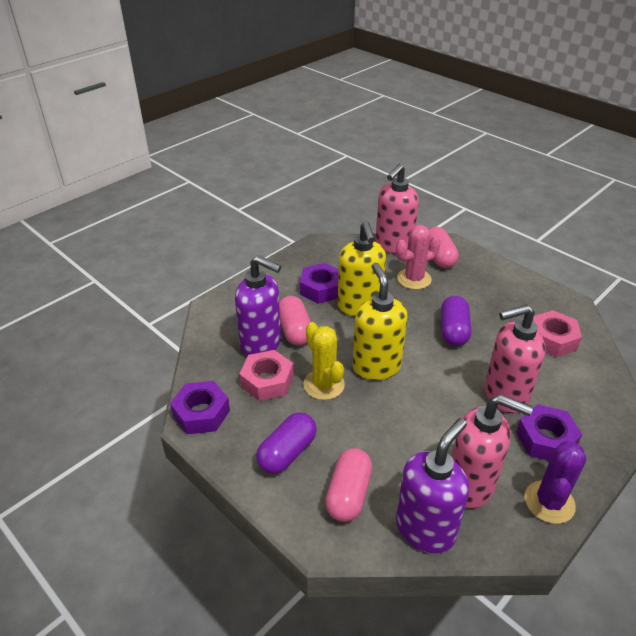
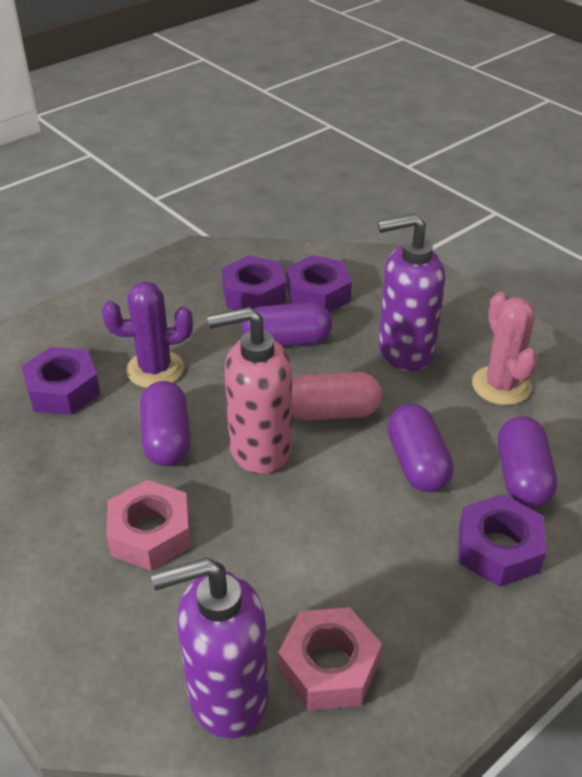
pink capsule: 3 -> 1
pink soap dispenser: 3 -> 1
purple capsule: 2 -> 4
purple nut: 3 -> 4
yellow cactus: 1 -> 0
yellow soap dispenser: 2 -> 0

